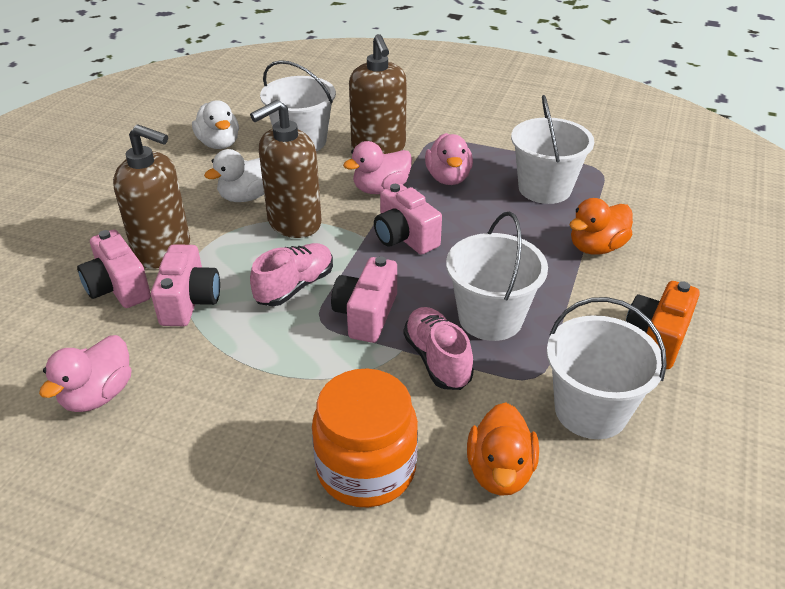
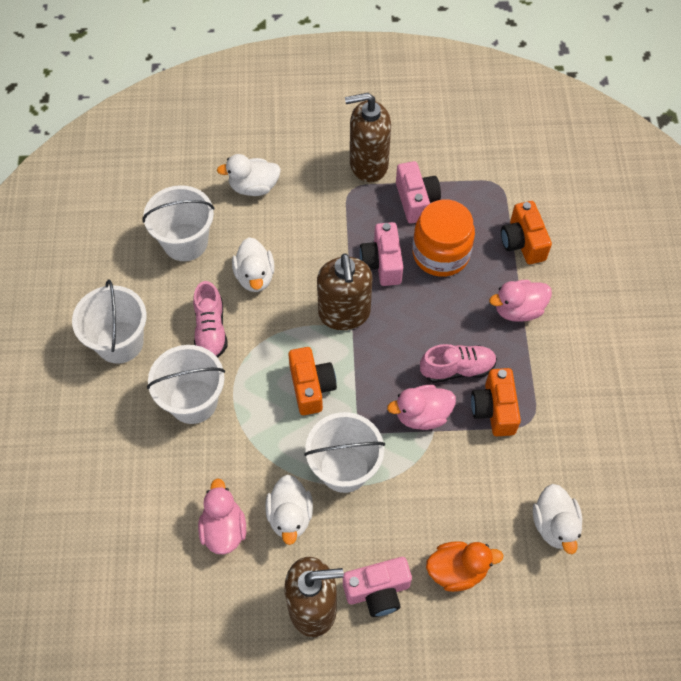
orange camera: 1 -> 3
orange duck: 2 -> 1
pink camera: 4 -> 3
white duck: 2 -> 4

